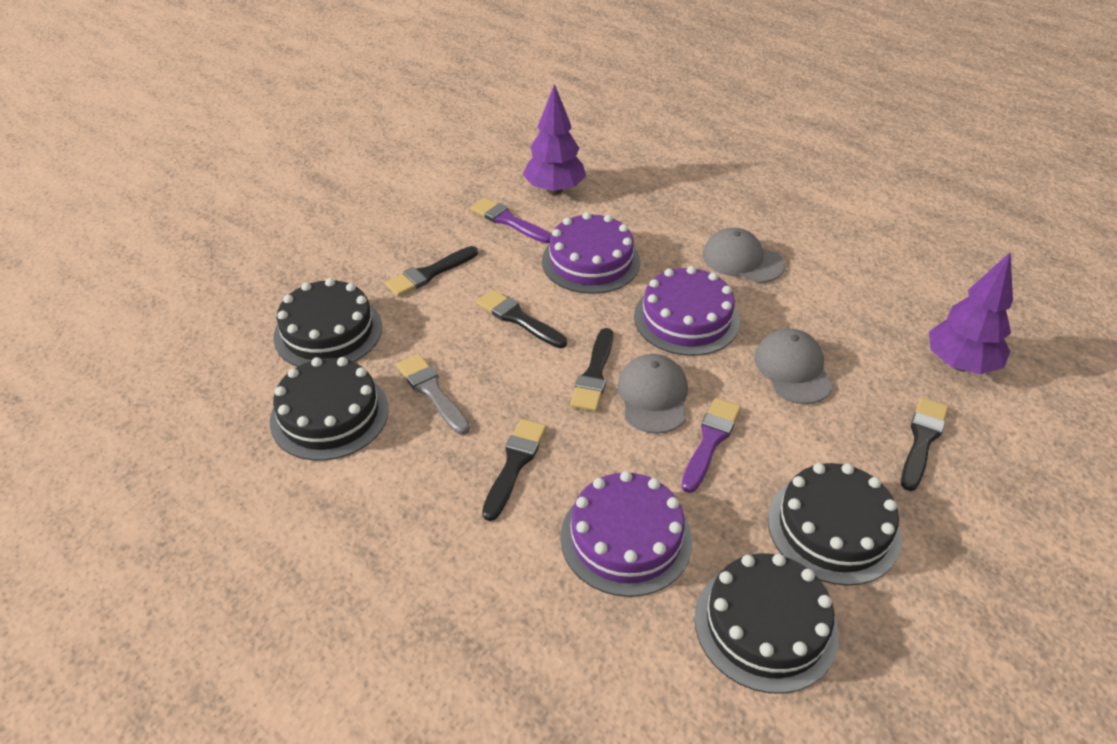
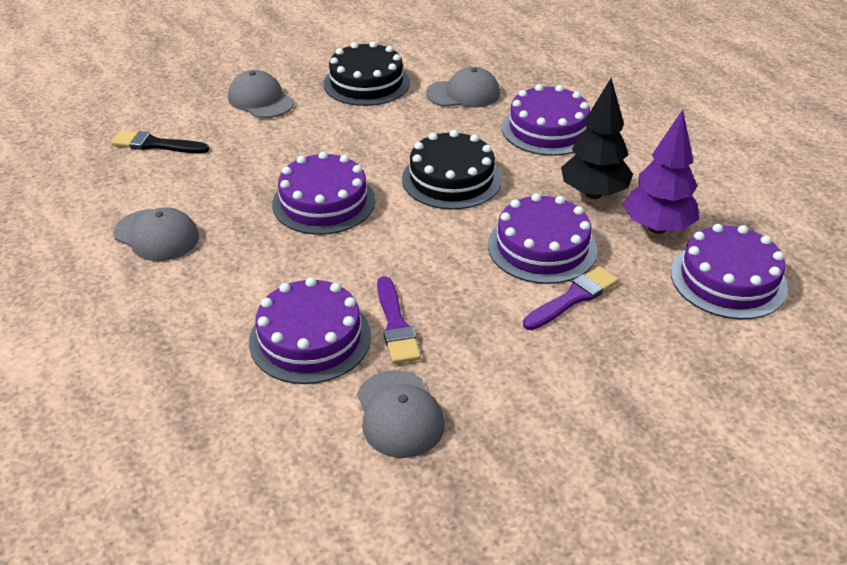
black brush: 5 -> 1
black cake: 4 -> 2
black tree: 0 -> 1
grey brush: 1 -> 0
grey cap: 3 -> 4
purple cake: 3 -> 5
purple tree: 2 -> 1

